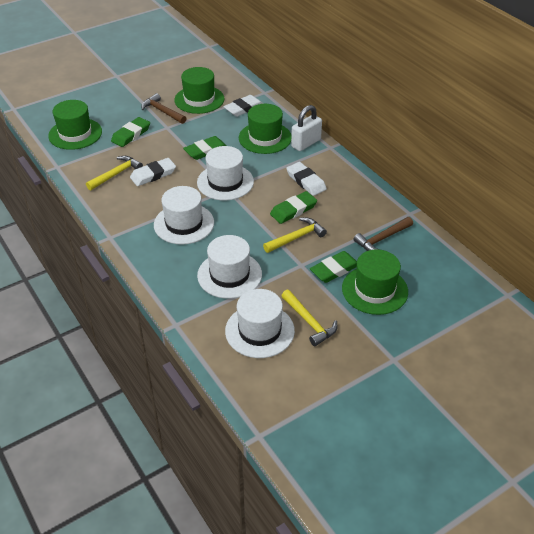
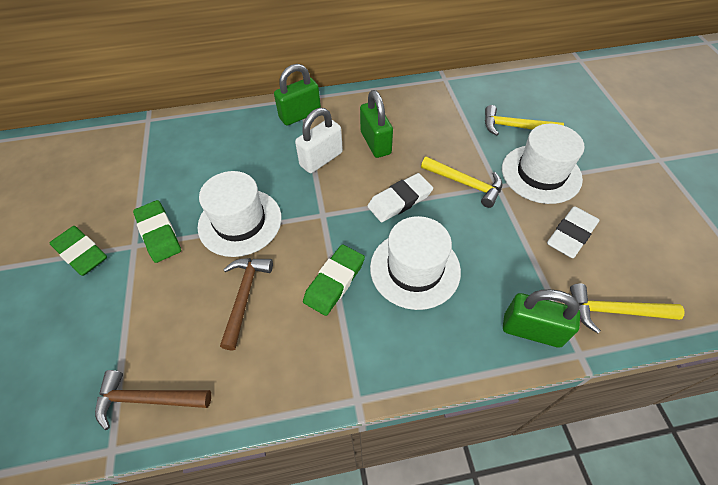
green eraser: 4 -> 3
green hat: 4 -> 0
green padlock: 0 -> 3
white eraser: 3 -> 2
white hat: 4 -> 3

